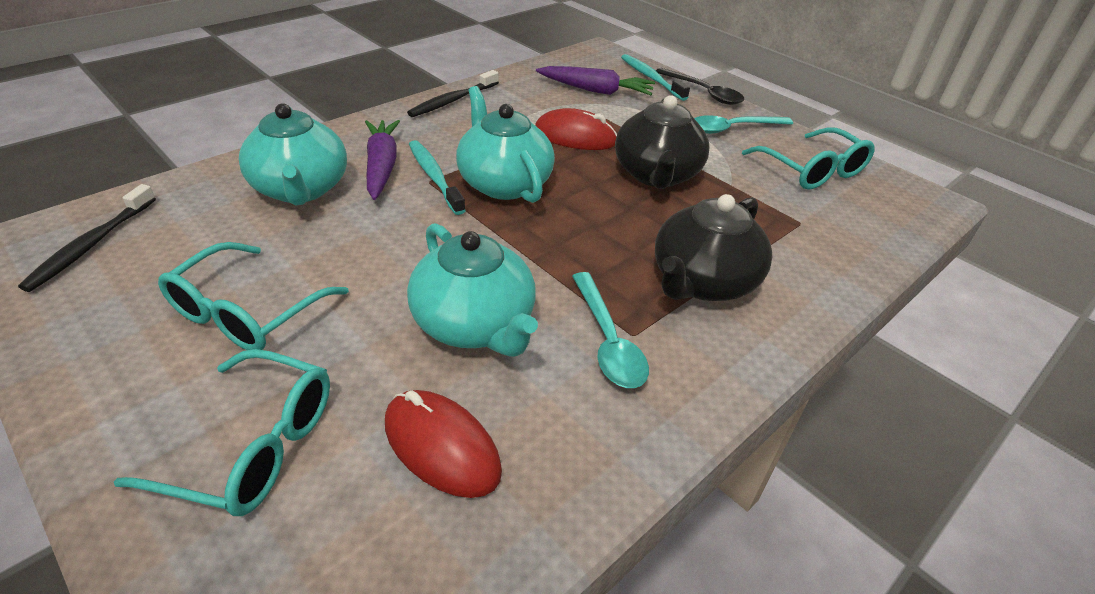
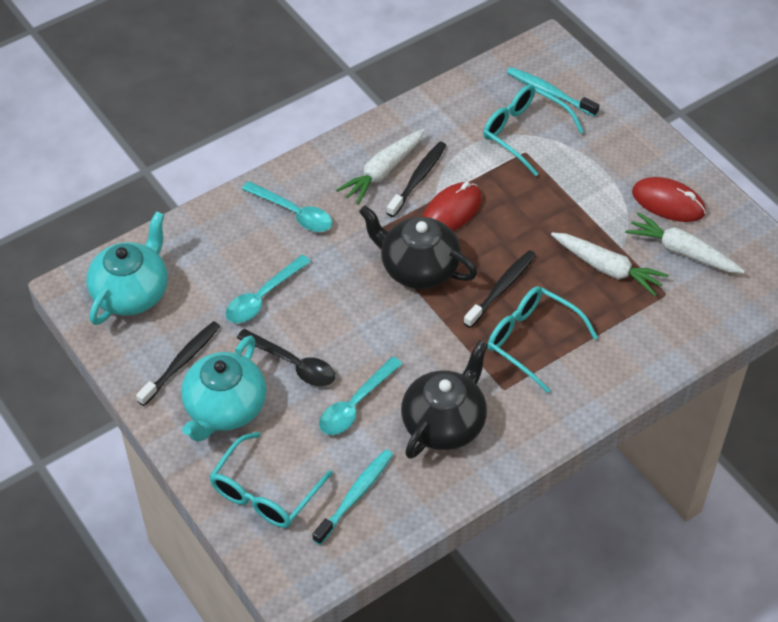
black toothbrush: 2 -> 3
purple carrot: 2 -> 0
turquoise spoon: 2 -> 3
turquoise teapot: 3 -> 2
white carrot: 0 -> 3

